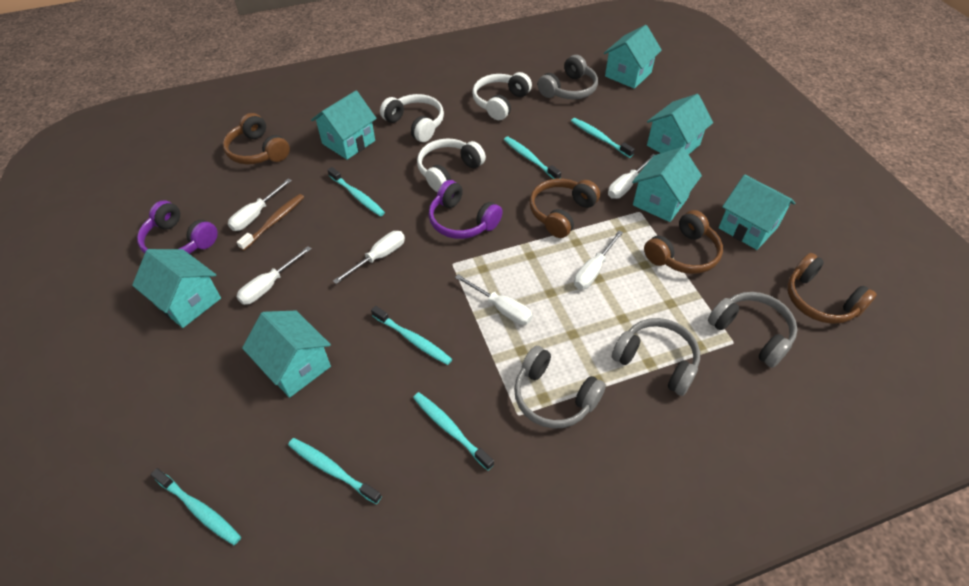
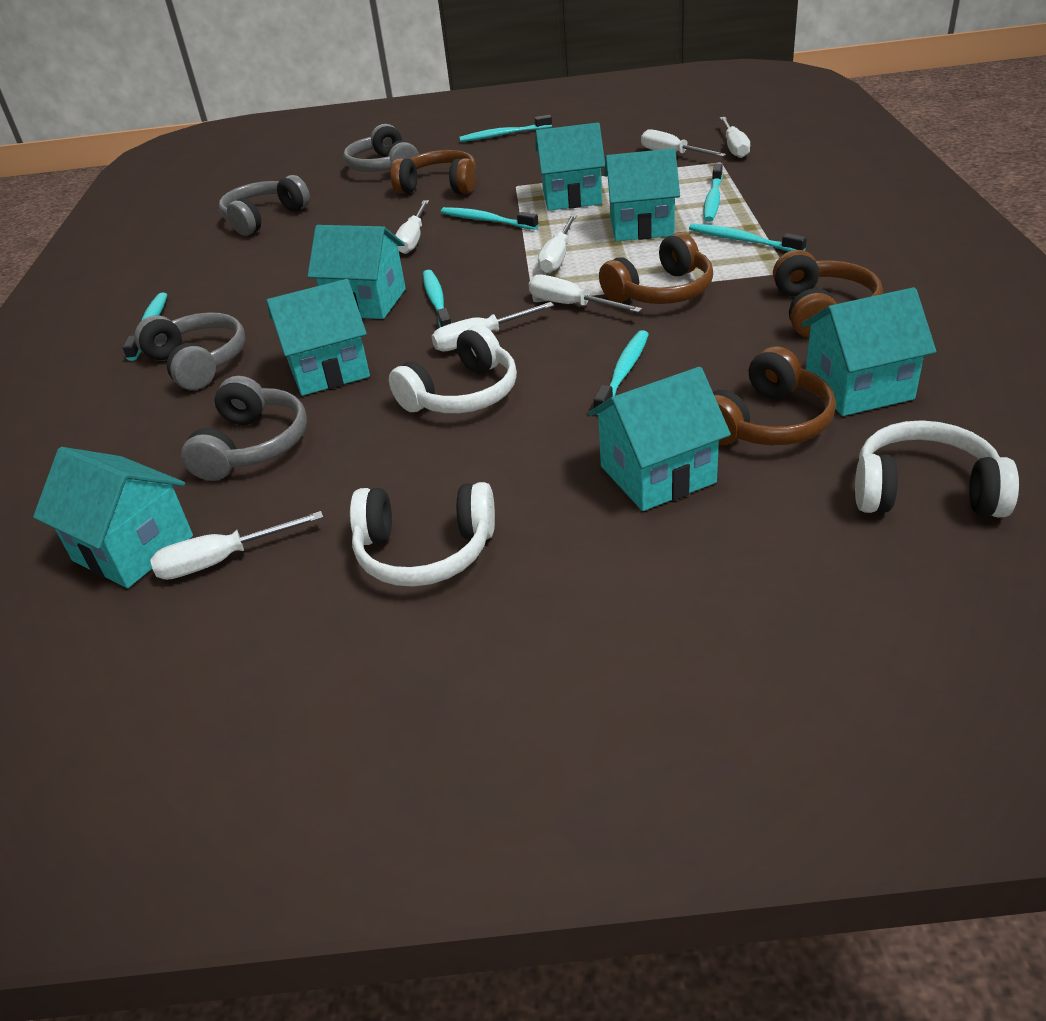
brown toothbrush: 1 -> 0
purple headphones: 2 -> 0
white screwdriver: 6 -> 7

